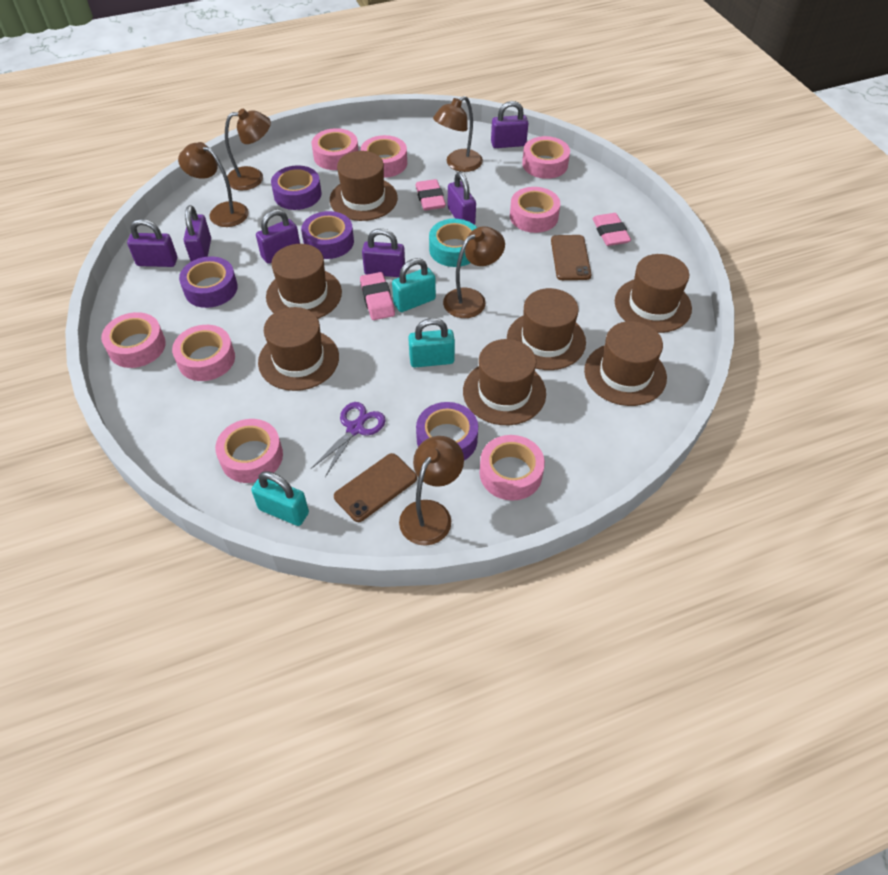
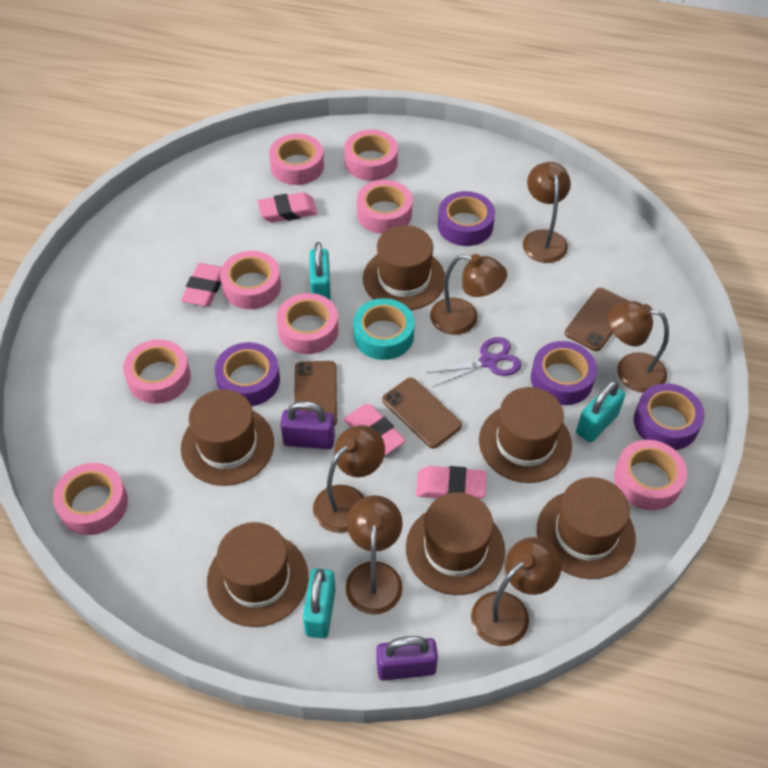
brown hat: 7 -> 6
brown lamp: 5 -> 6
brown phone: 2 -> 3
pink eraser: 3 -> 4
purple padlock: 6 -> 2

